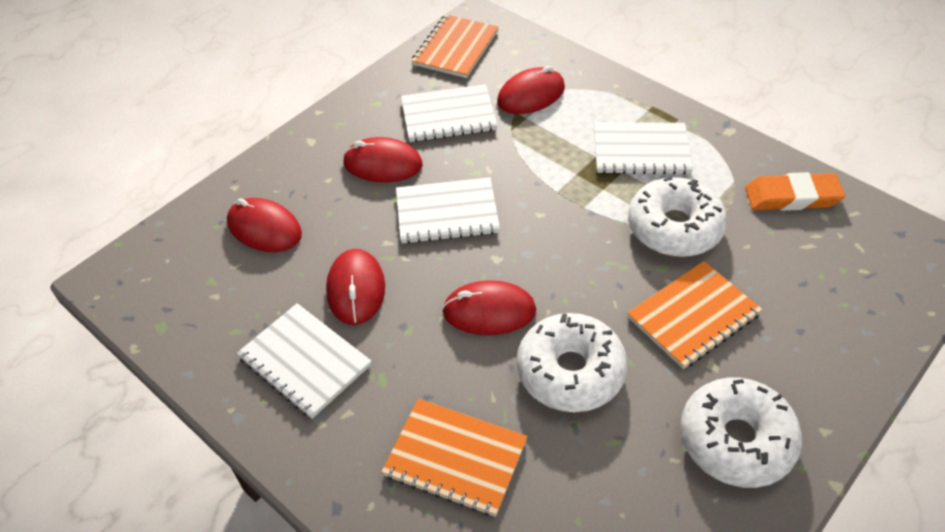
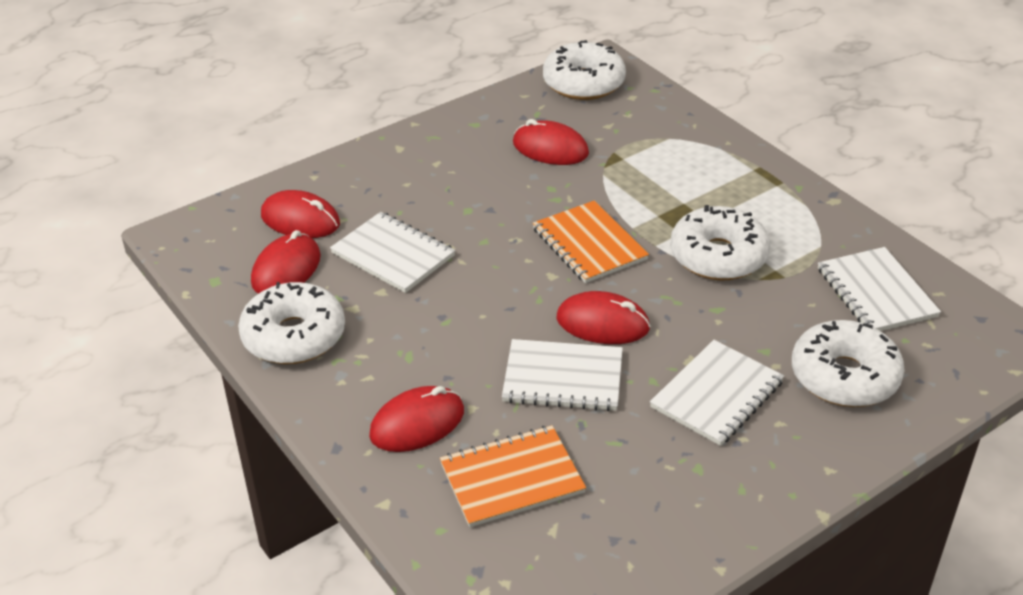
orange eraser: 1 -> 0
orange notebook: 3 -> 2
white donut: 3 -> 4

